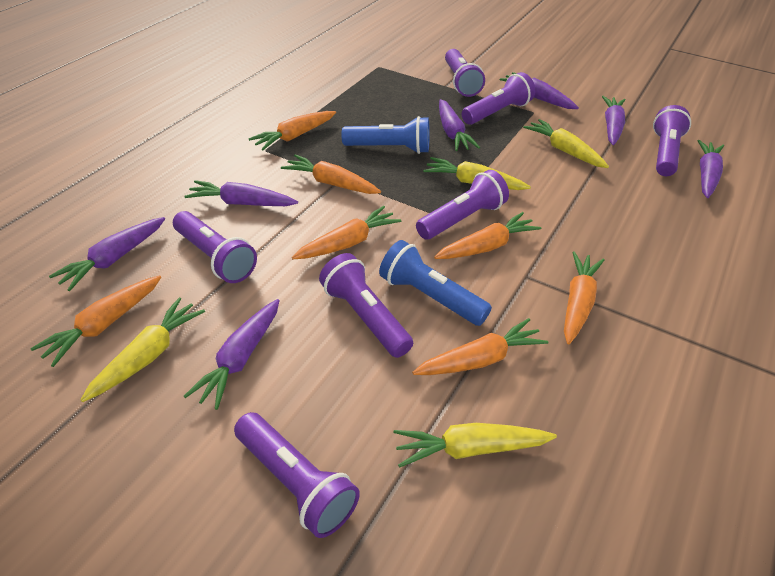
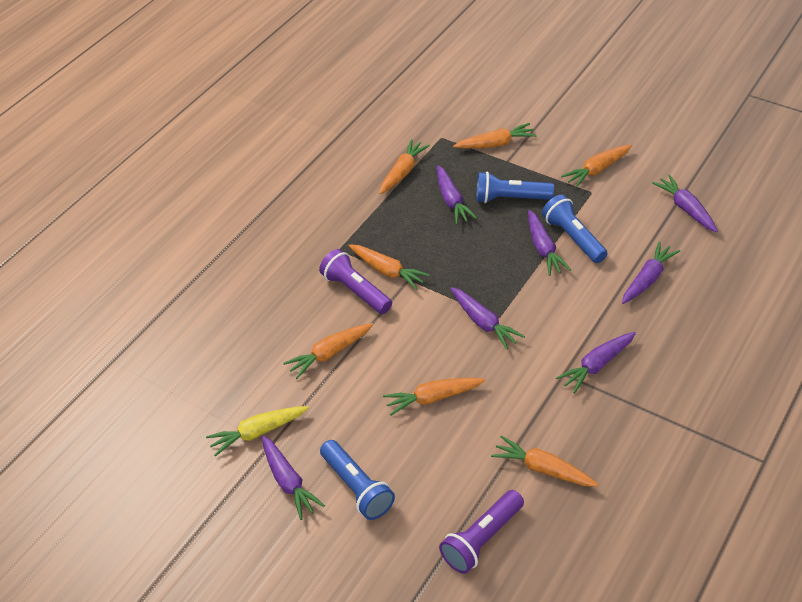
blue flashlight: 2 -> 3
purple flashlight: 7 -> 2
yellow carrot: 4 -> 1

